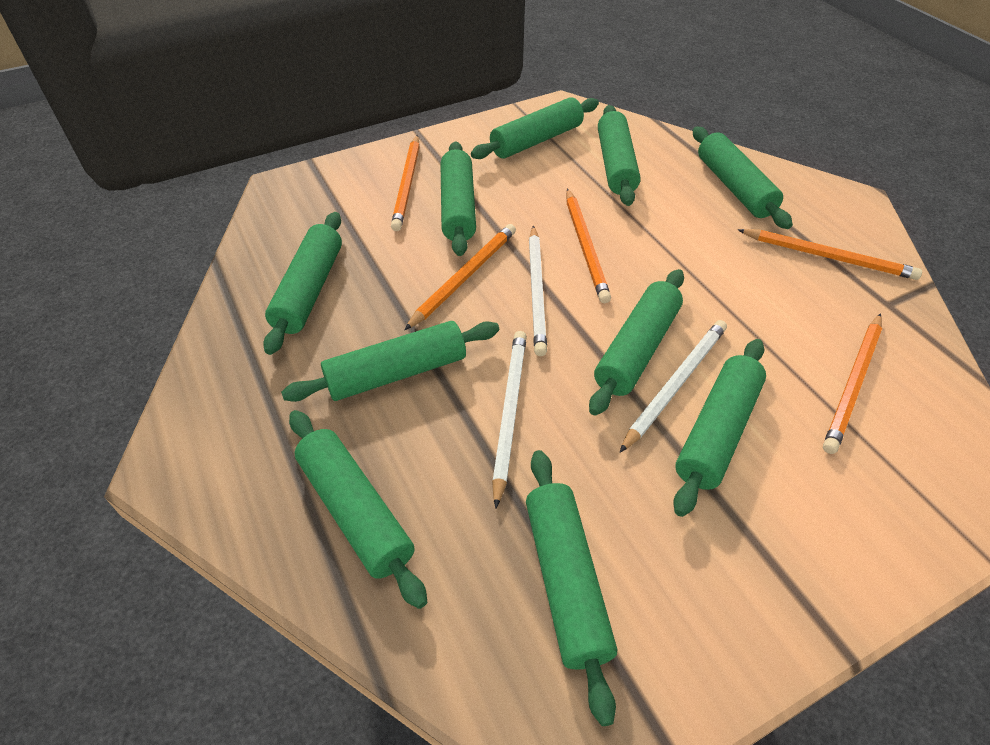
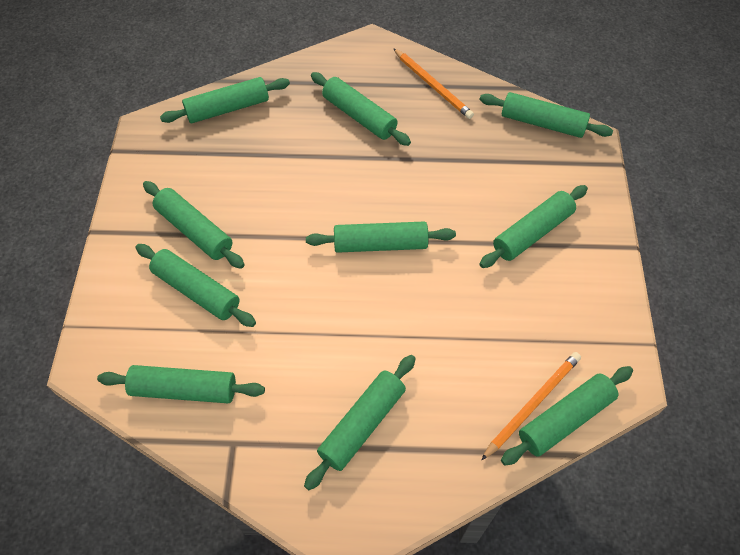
orange pencil: 5 -> 2
white pencil: 3 -> 0

